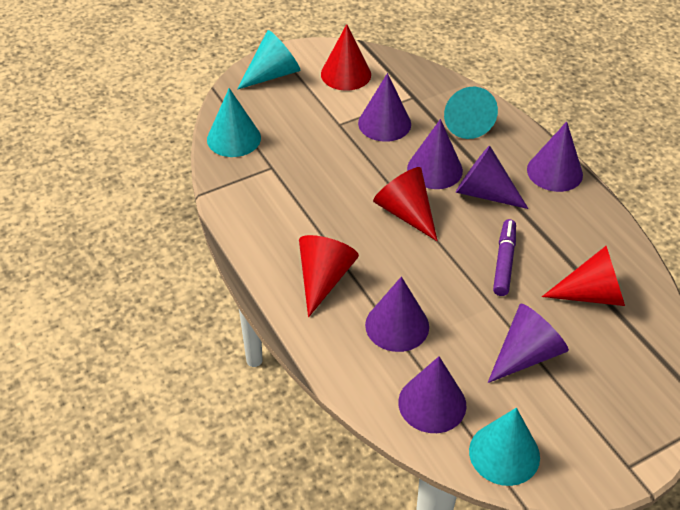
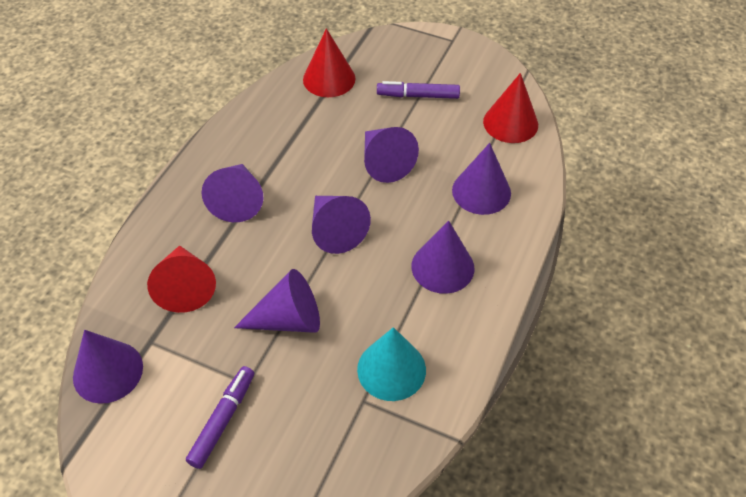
purple marker: 1 -> 2
red cone: 4 -> 3
turquoise cone: 4 -> 1

